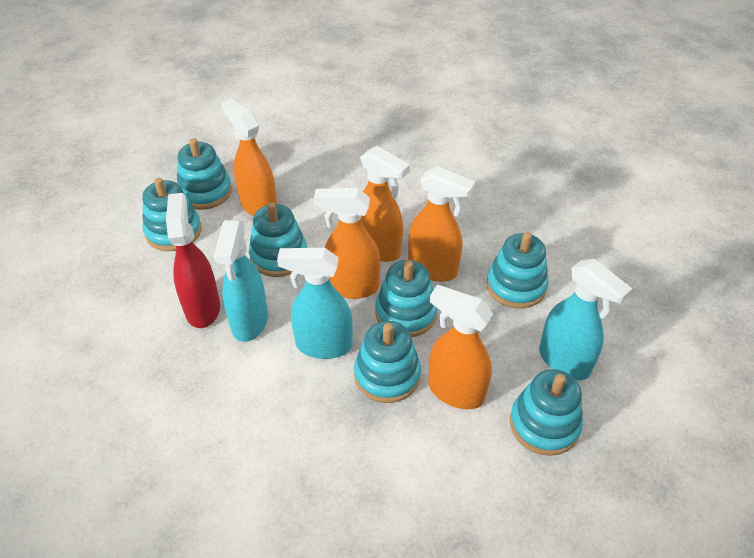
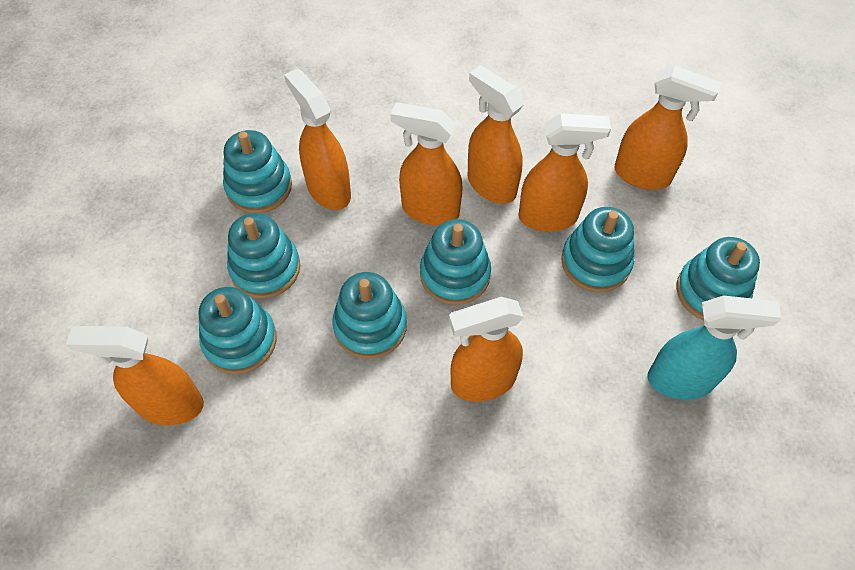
orange spray bottle: 5 -> 7
red spray bottle: 1 -> 0
turquoise spray bottle: 3 -> 1

